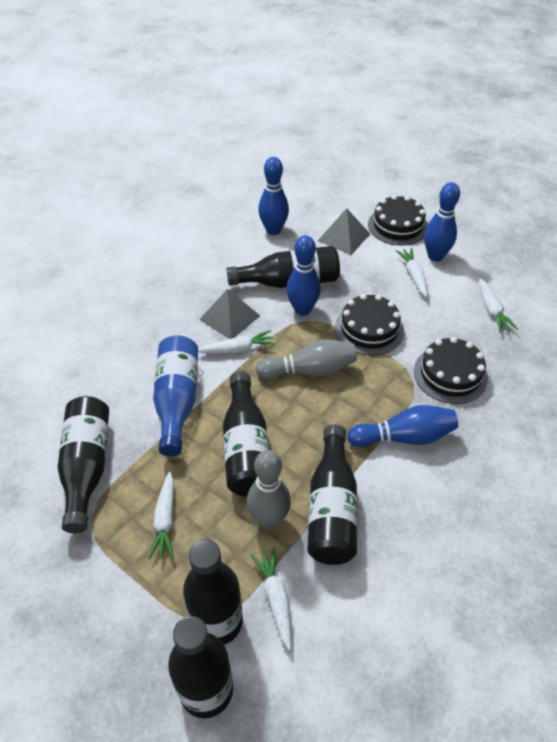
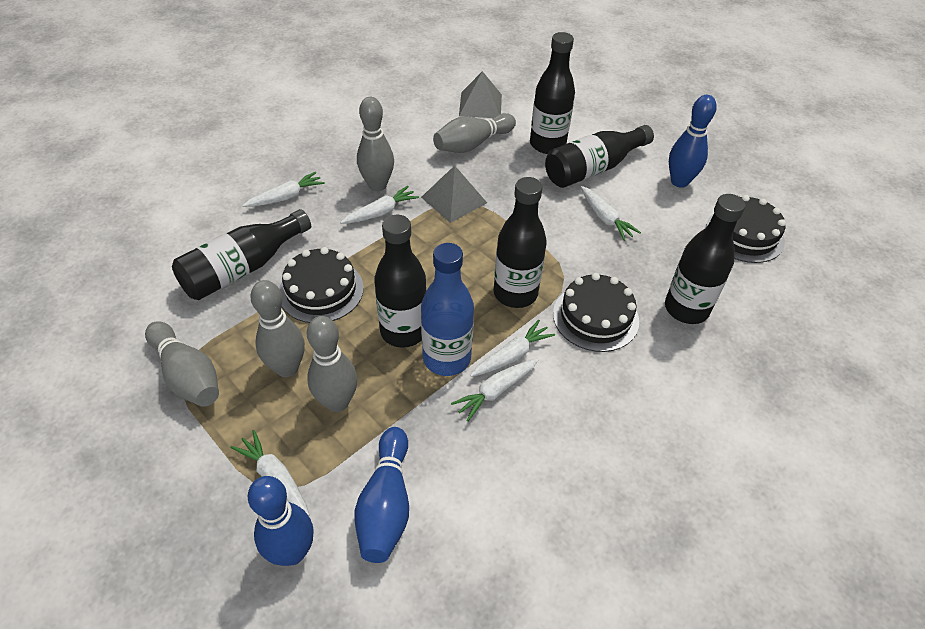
blue bowling pin: 4 -> 3
grey bowling pin: 2 -> 5
white carrot: 5 -> 6

